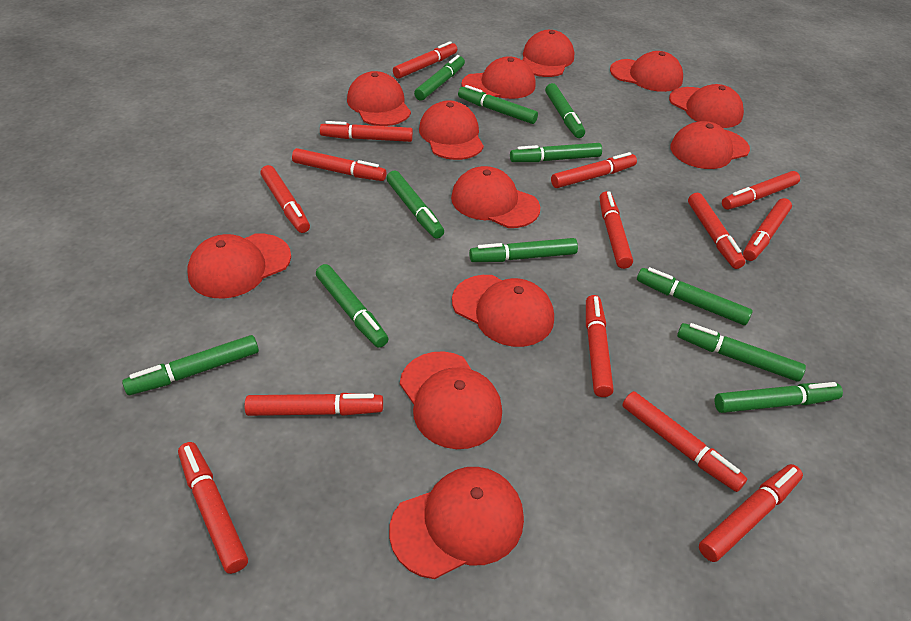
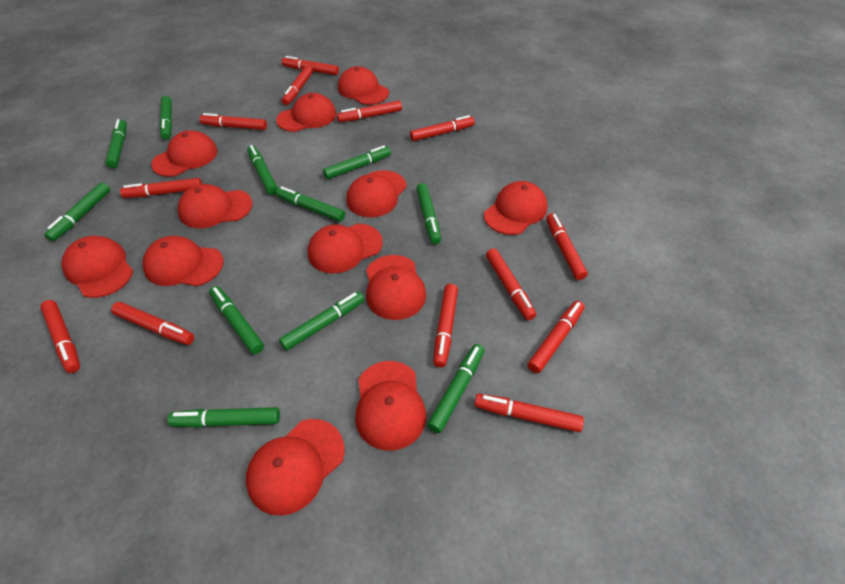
red marker: 14 -> 13

